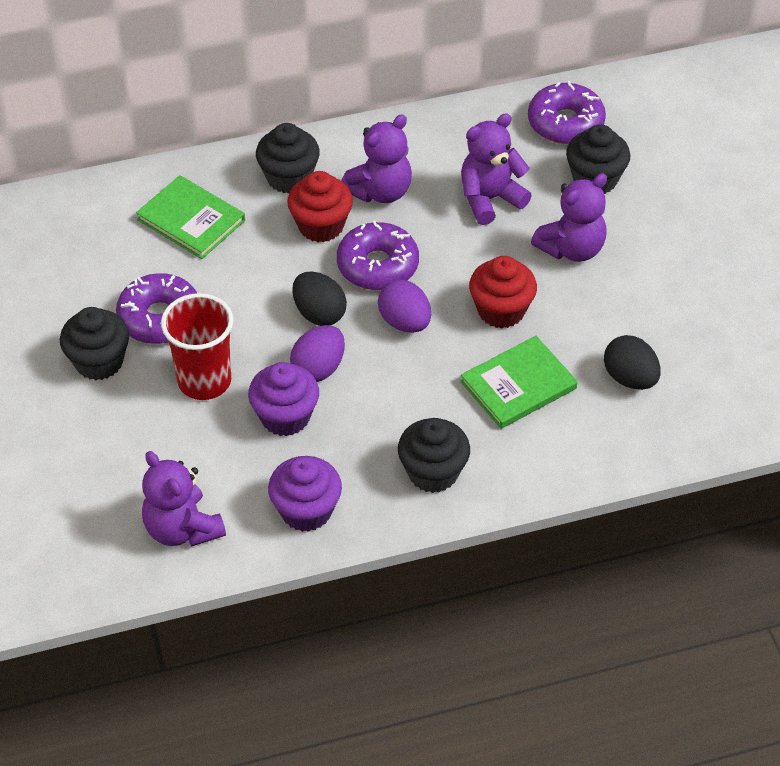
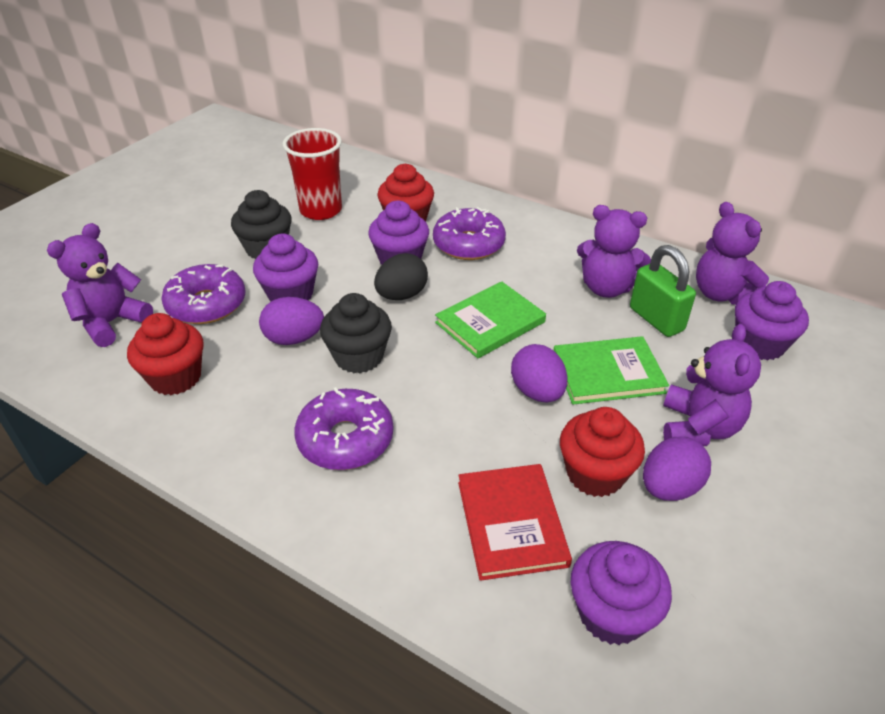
black cupcake: 4 -> 2
black egg: 2 -> 1
green padlock: 0 -> 1
purple cupcake: 2 -> 4
purple egg: 2 -> 3
red book: 0 -> 1
red cupcake: 2 -> 3

